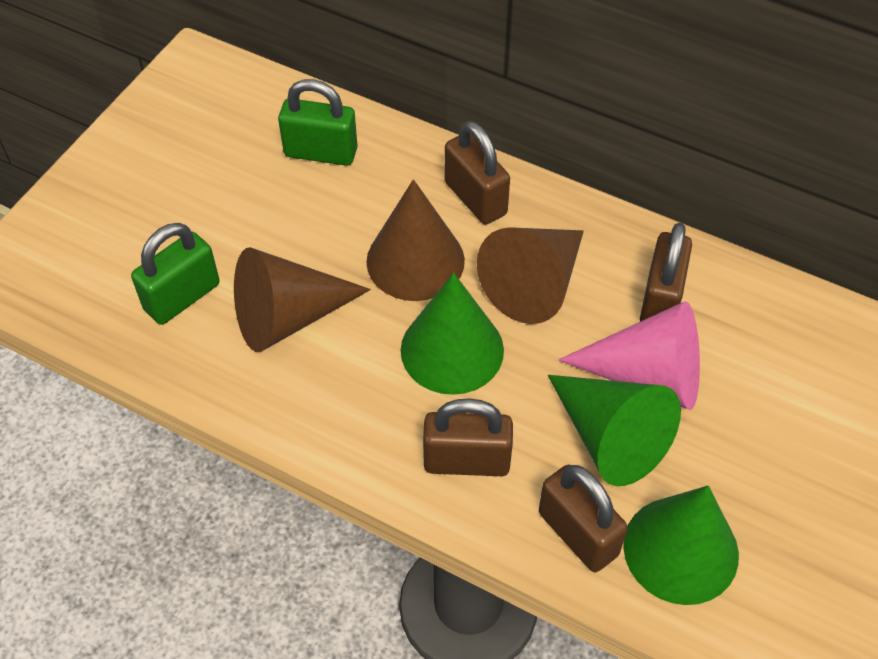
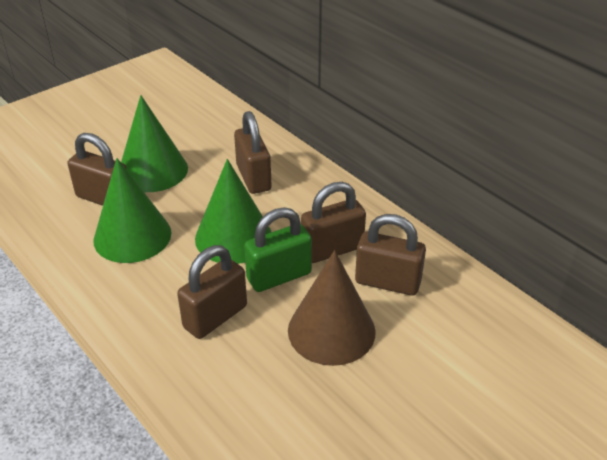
brown cone: 3 -> 1
brown padlock: 4 -> 5
green padlock: 2 -> 1
pink cone: 1 -> 0

